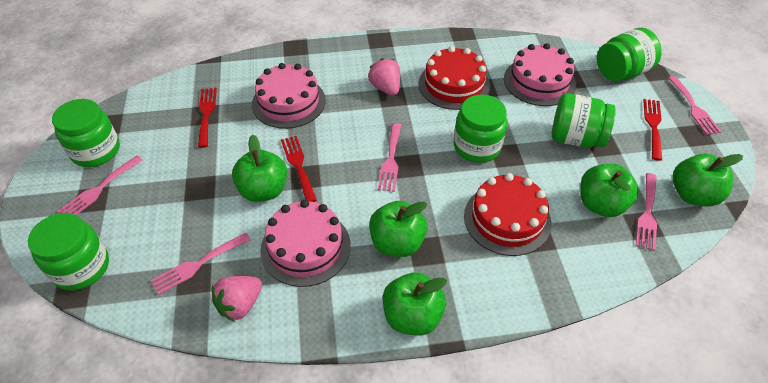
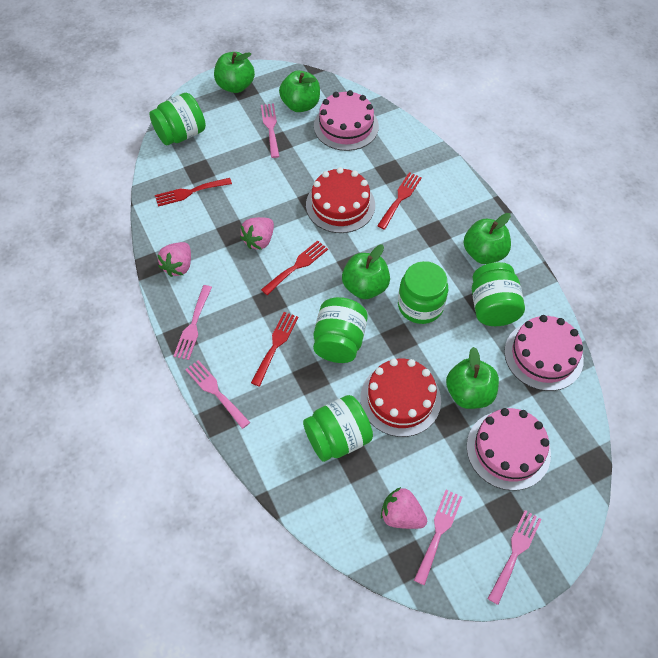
pink strawberry: 2 -> 3
red fork: 3 -> 4

